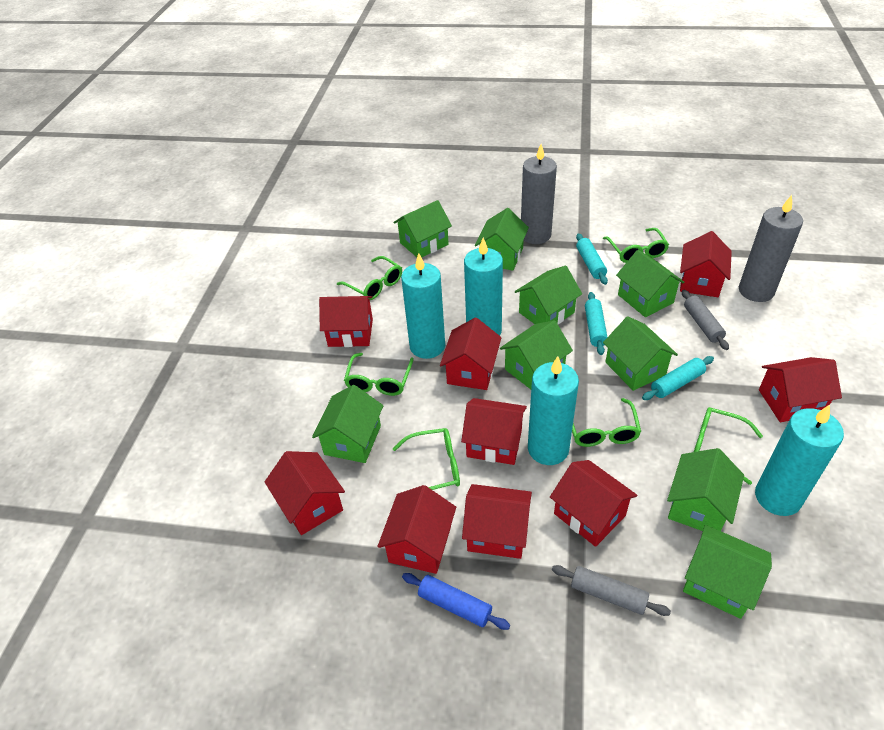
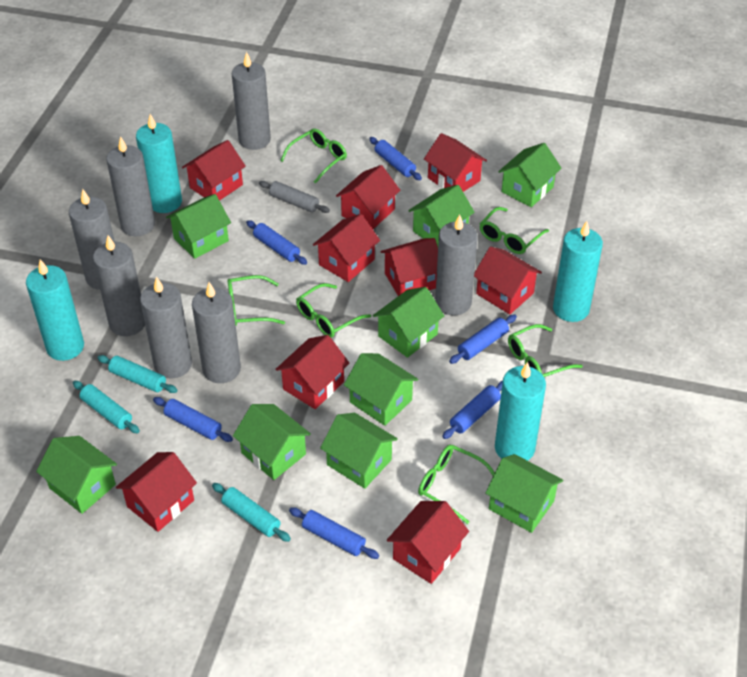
blue rolling pin: 1 -> 6
grey candle: 2 -> 7
grey rolling pin: 2 -> 1

